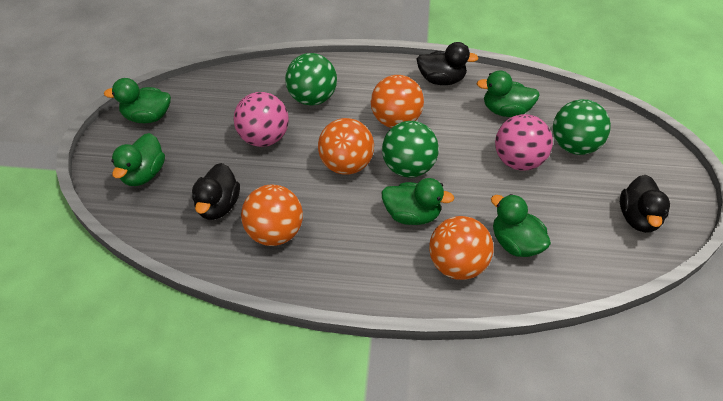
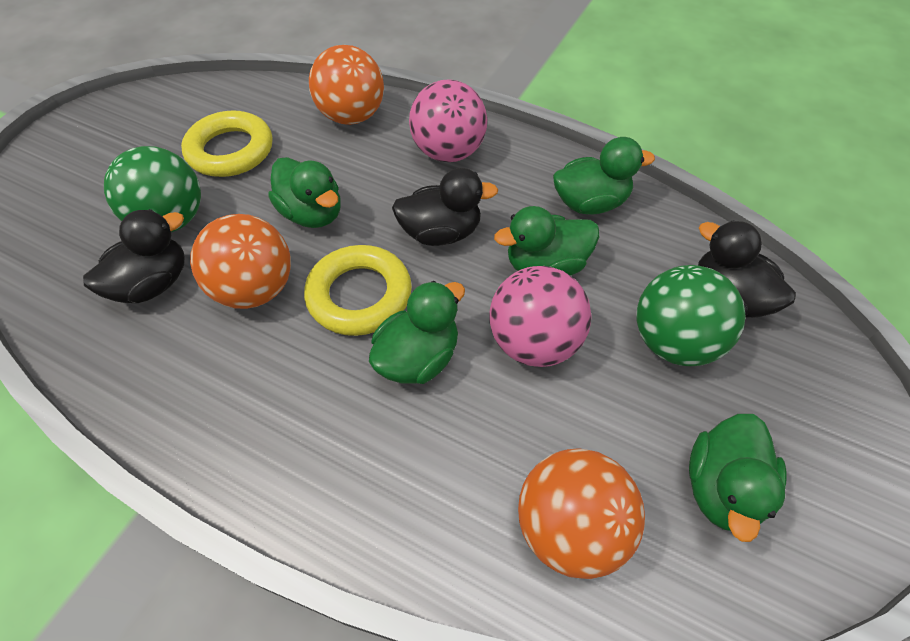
green ball: 3 -> 2
orange ball: 4 -> 3
yellow ring: 0 -> 2

